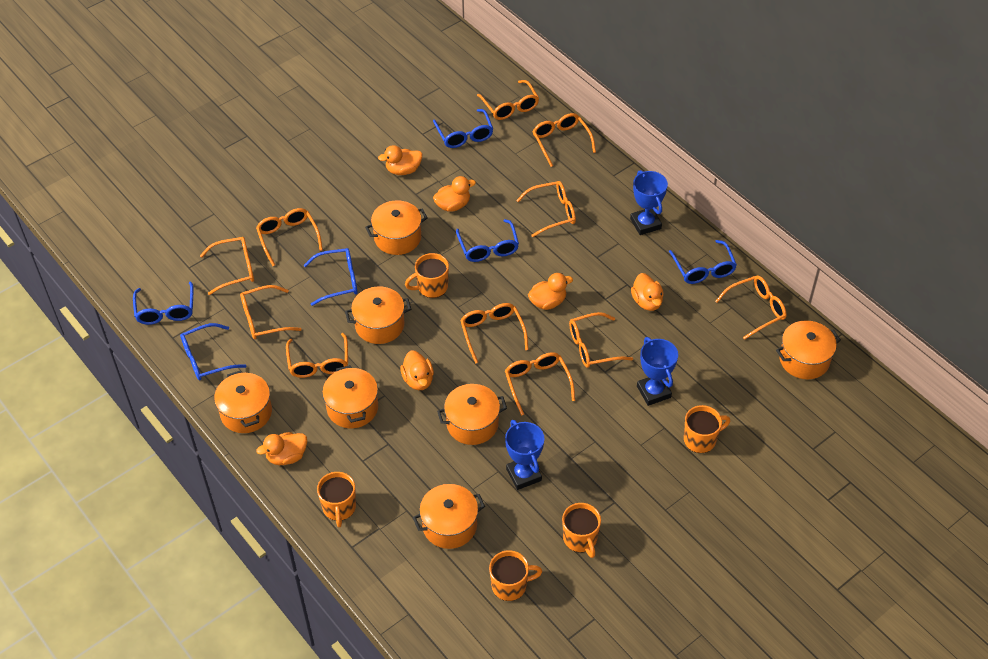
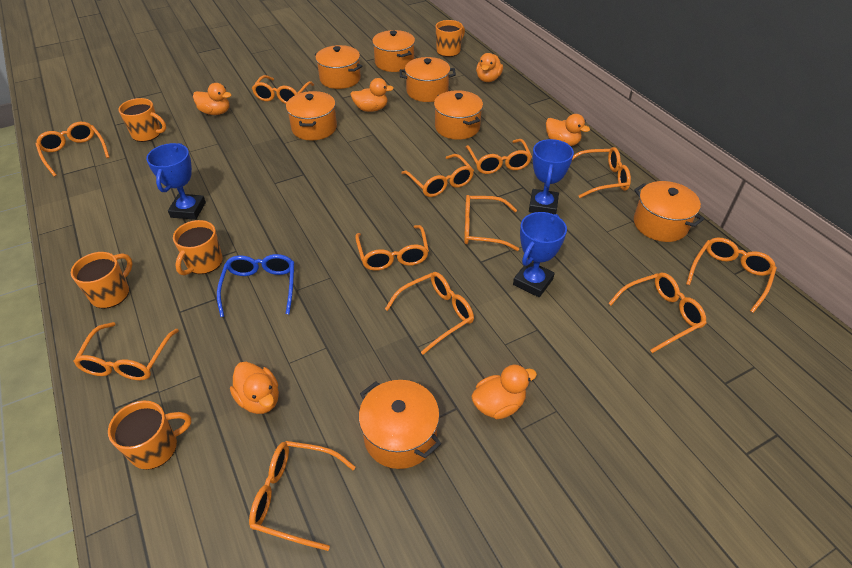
blue glasses: 6 -> 1
orange glasses: 11 -> 12

